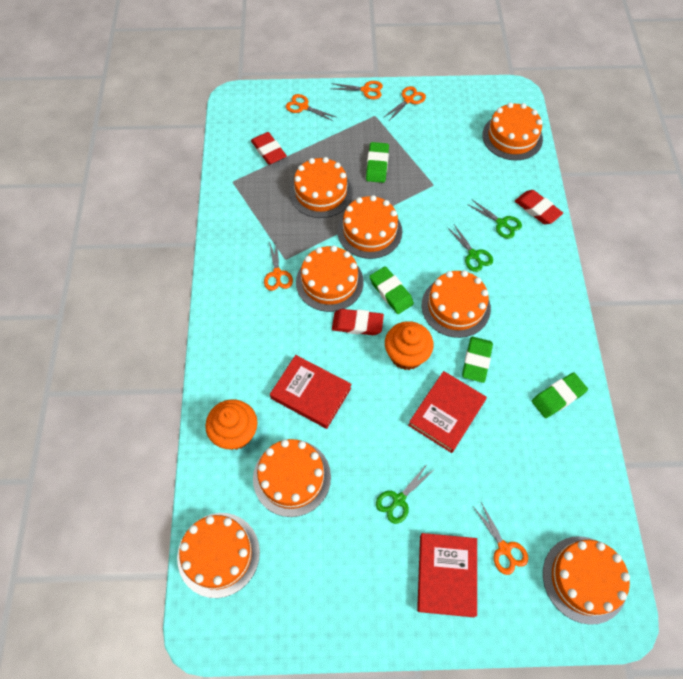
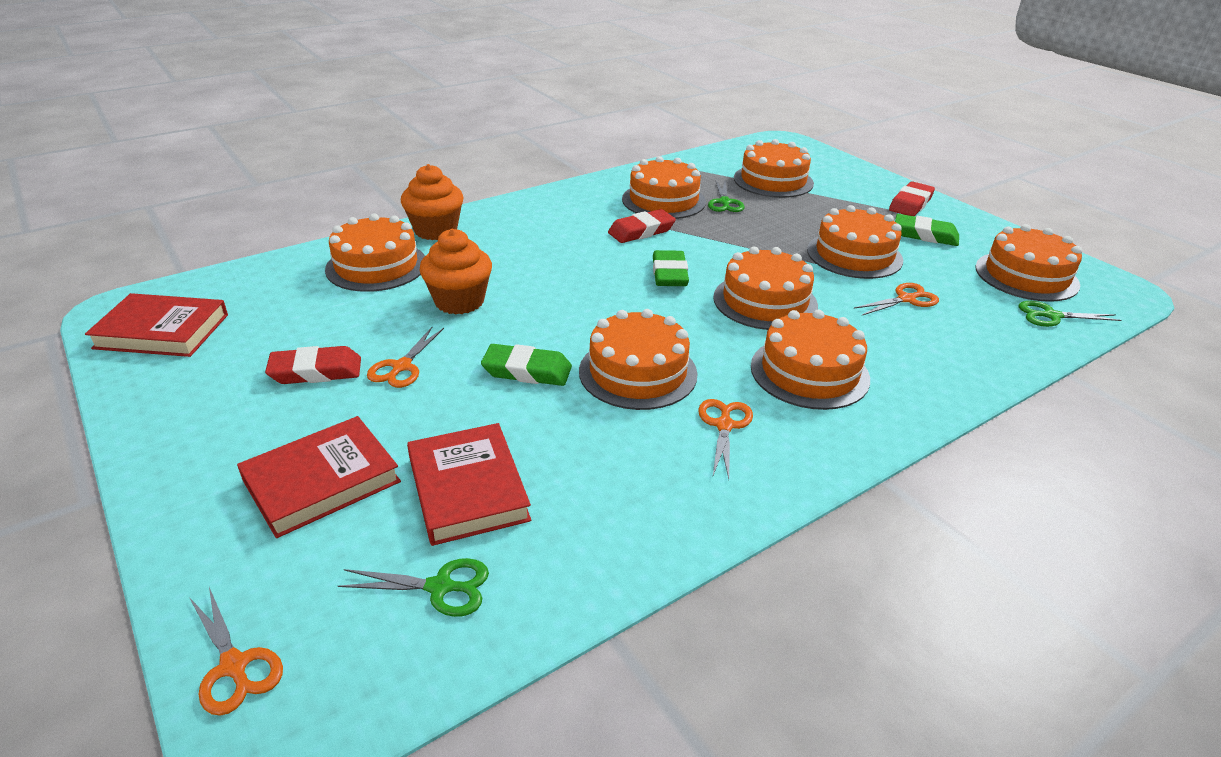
green eraser: 4 -> 3
orange scissors: 5 -> 4

